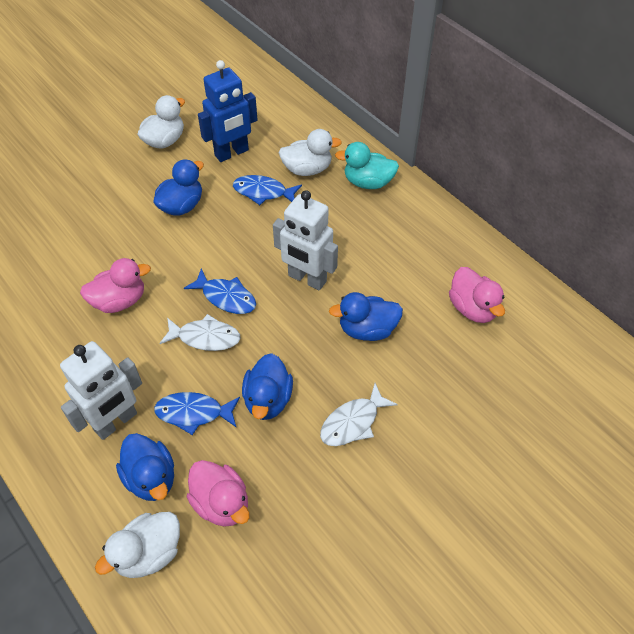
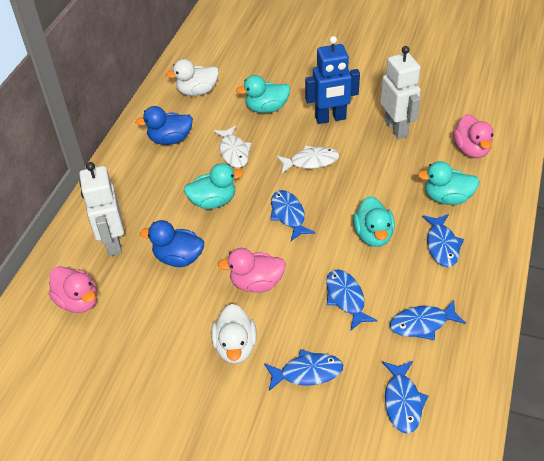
blue duck: 4 -> 2
blue fish: 3 -> 6
turquoise duck: 1 -> 4
white duck: 3 -> 2

